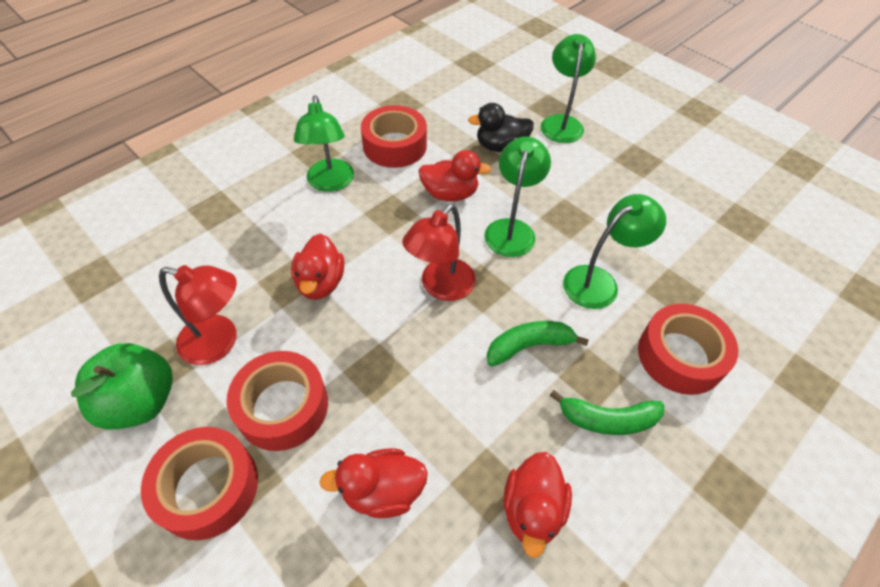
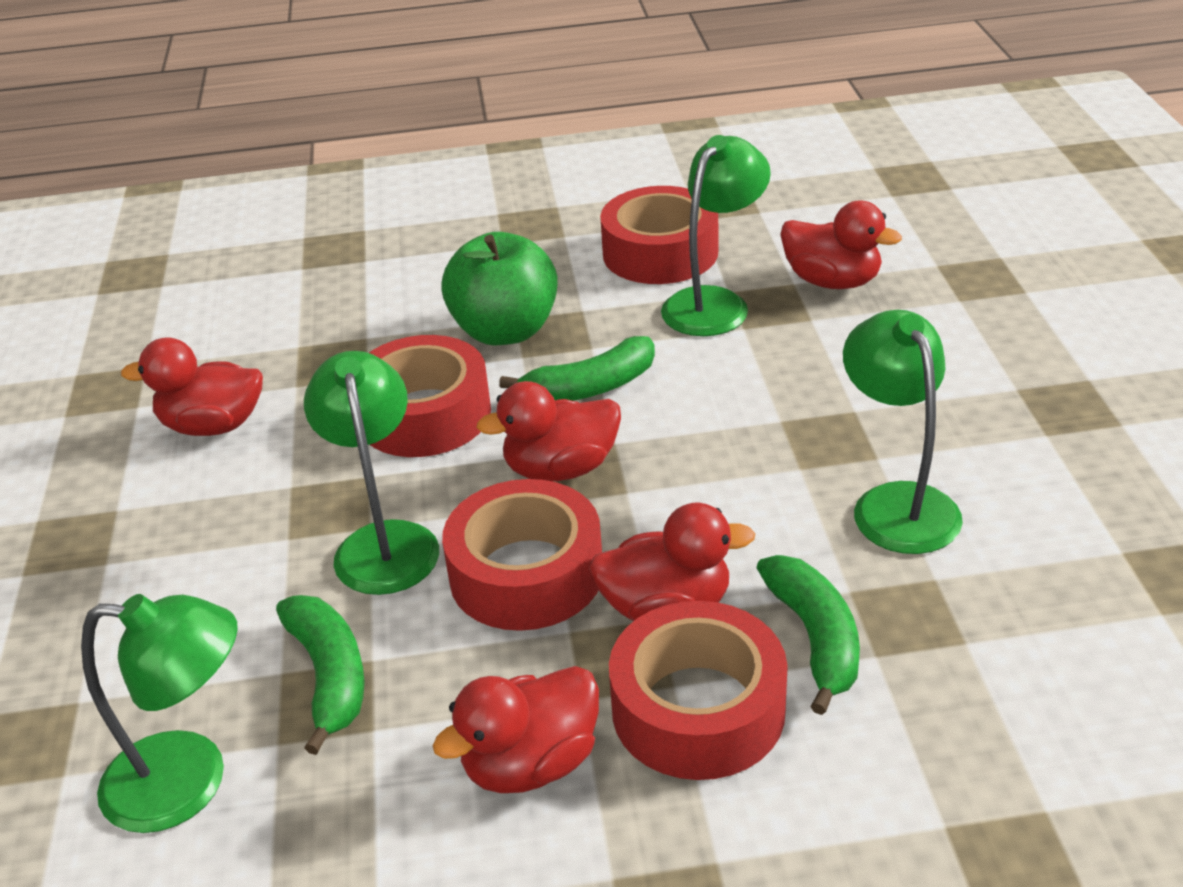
black duck: 1 -> 0
green banana: 2 -> 3
red duck: 4 -> 5
red lamp: 2 -> 0

